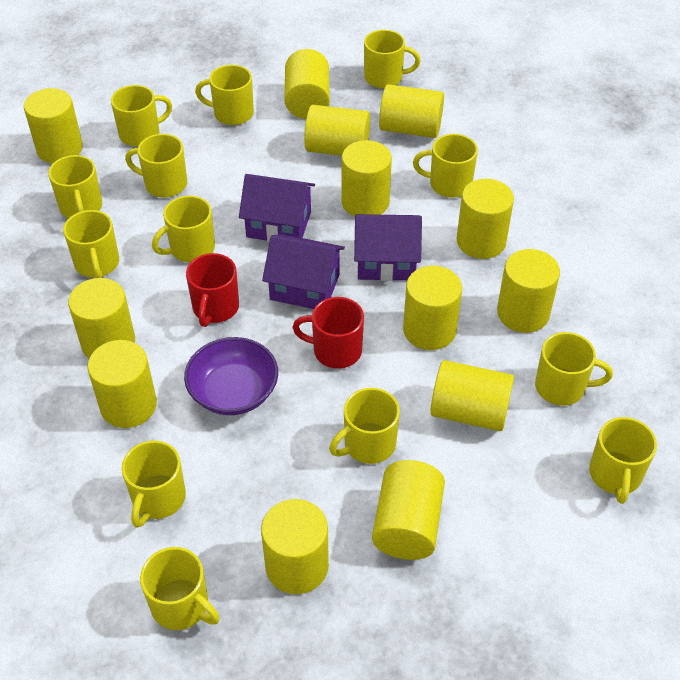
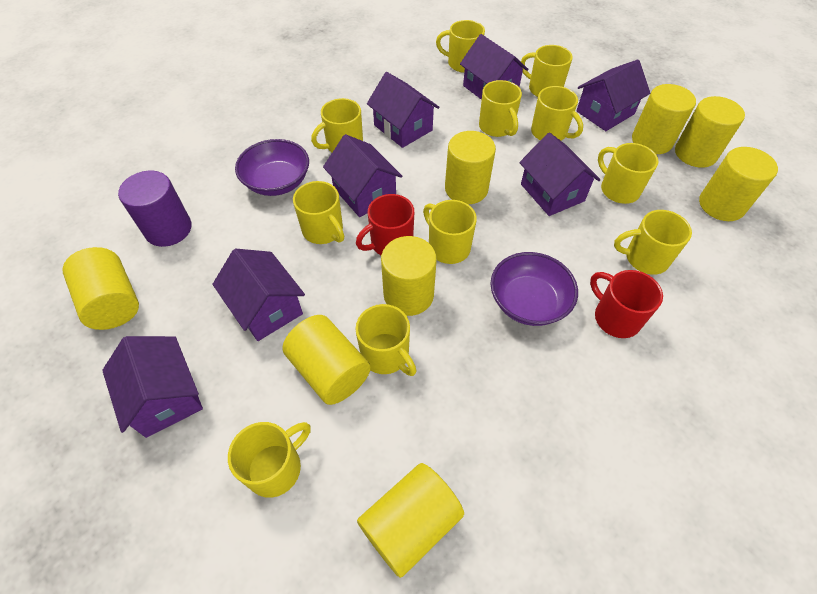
purple bowl: 1 -> 2
purple cylinder: 0 -> 1
purple house: 3 -> 7
yellow cylinder: 13 -> 8
yellow mug: 13 -> 11

